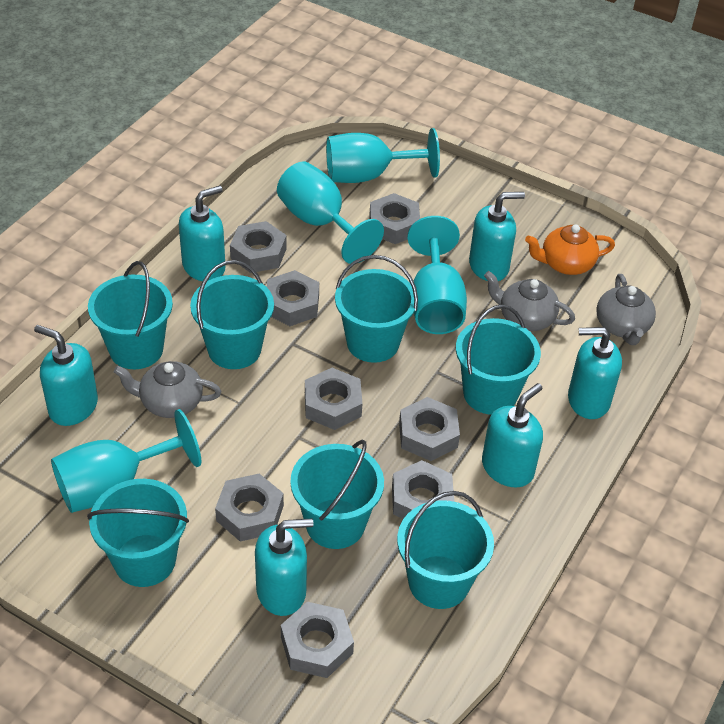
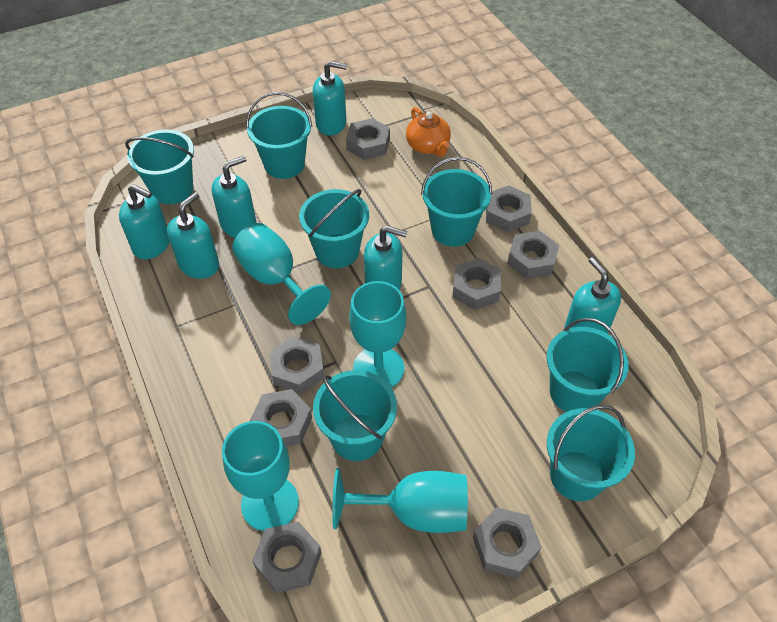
grey teapot: 3 -> 0

